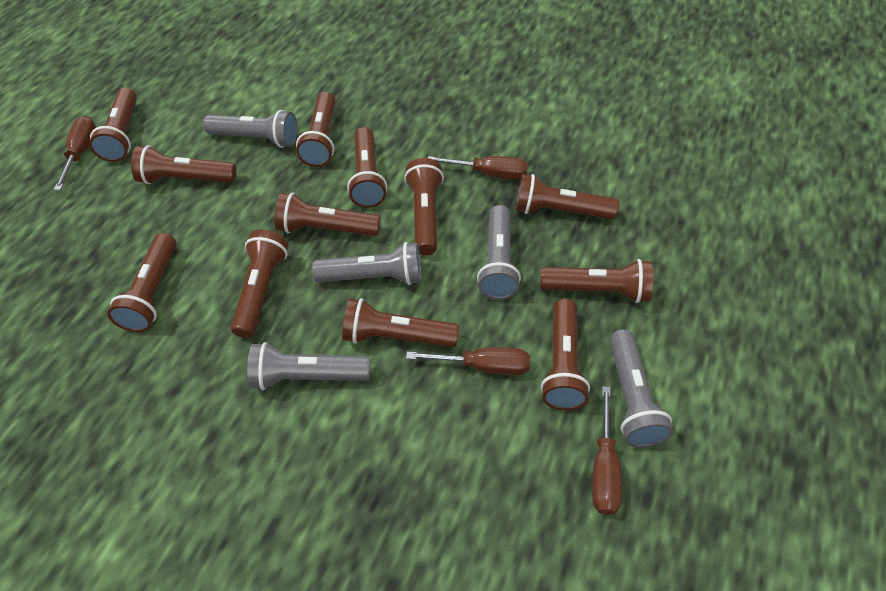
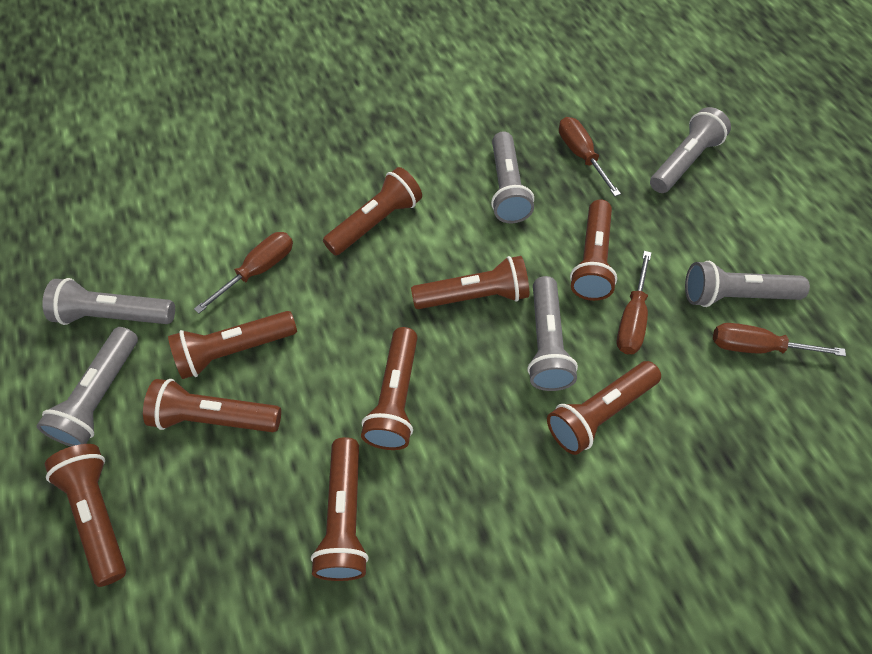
brown flashlight: 12 -> 9
grey flashlight: 5 -> 6

